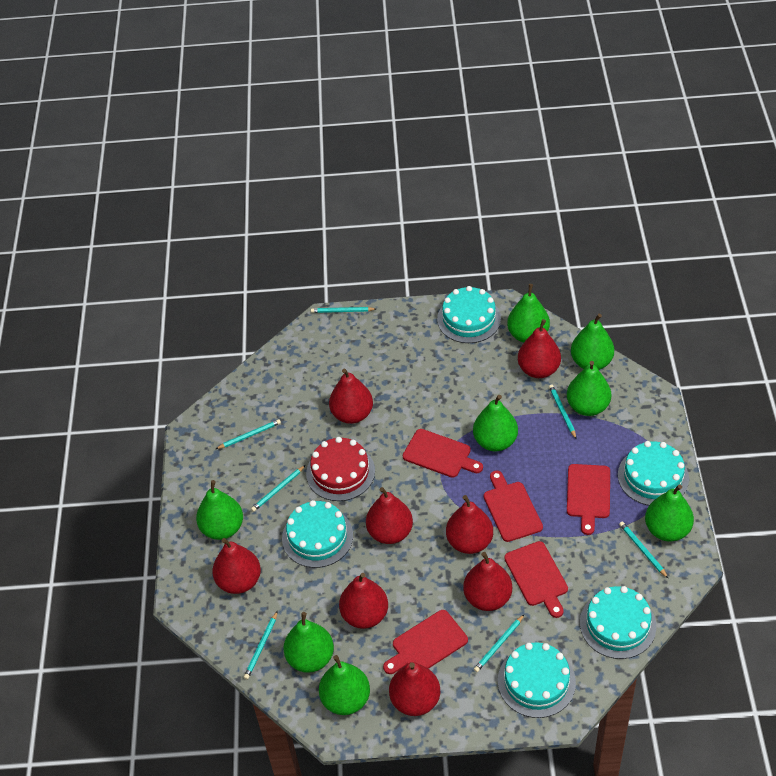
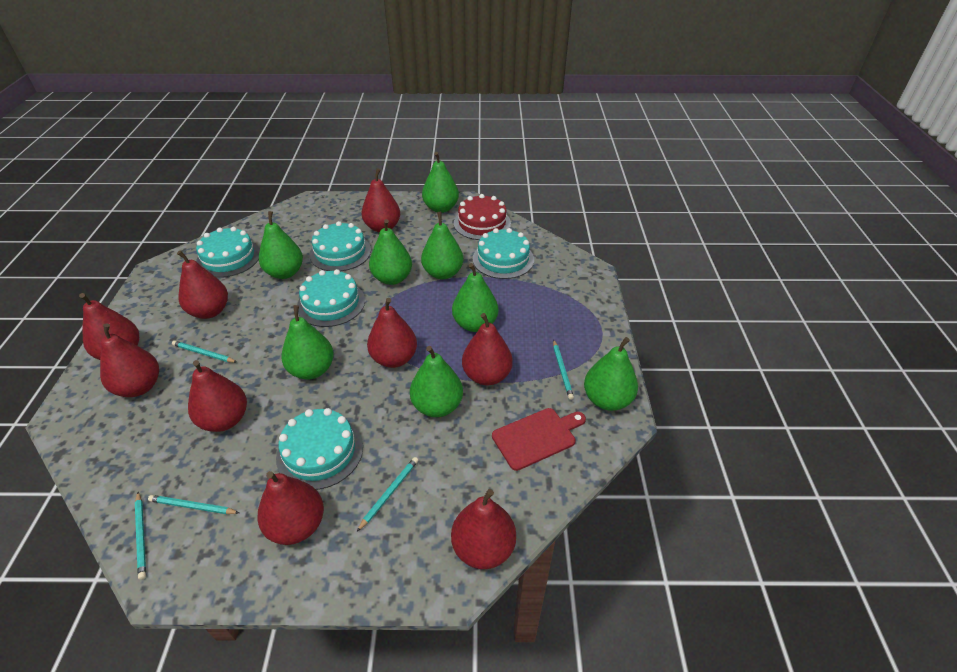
red cutting board: 5 -> 1
red pear: 8 -> 9
turquoise pencil: 7 -> 5

